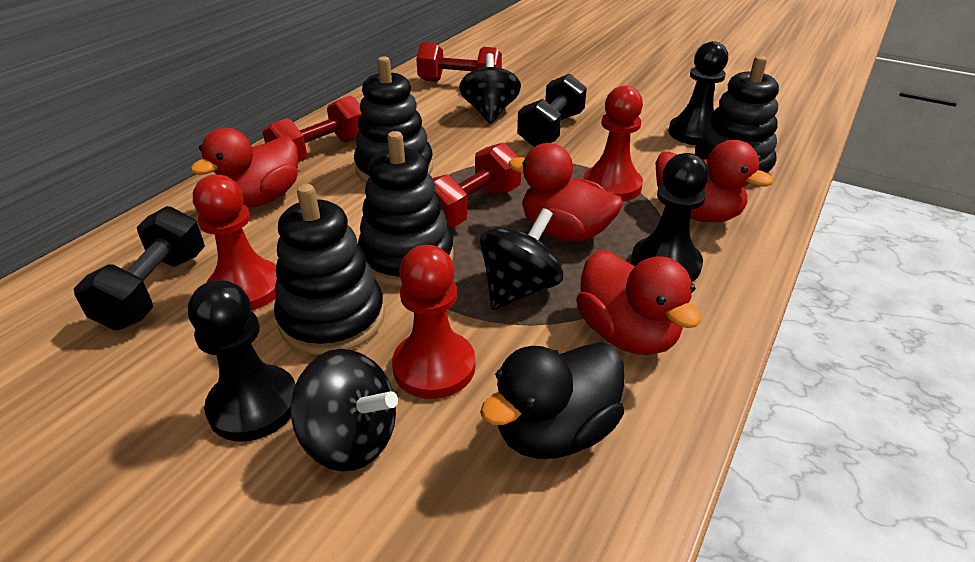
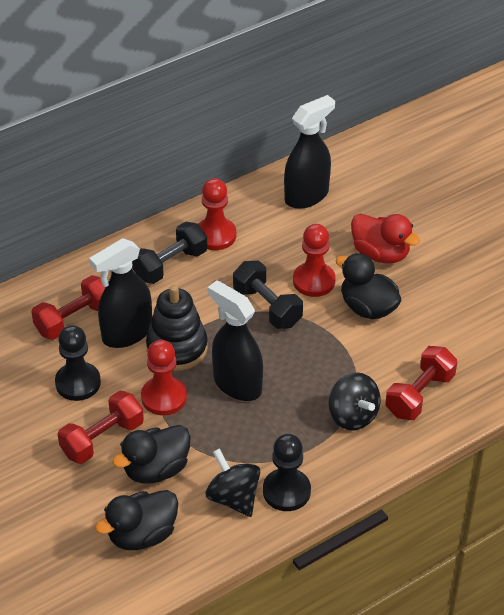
black duck: 1 -> 3
black pawn: 3 -> 2
black spinning top: 3 -> 2
black spray bottle: 0 -> 3
black stacking toy: 4 -> 1
red duck: 4 -> 1

